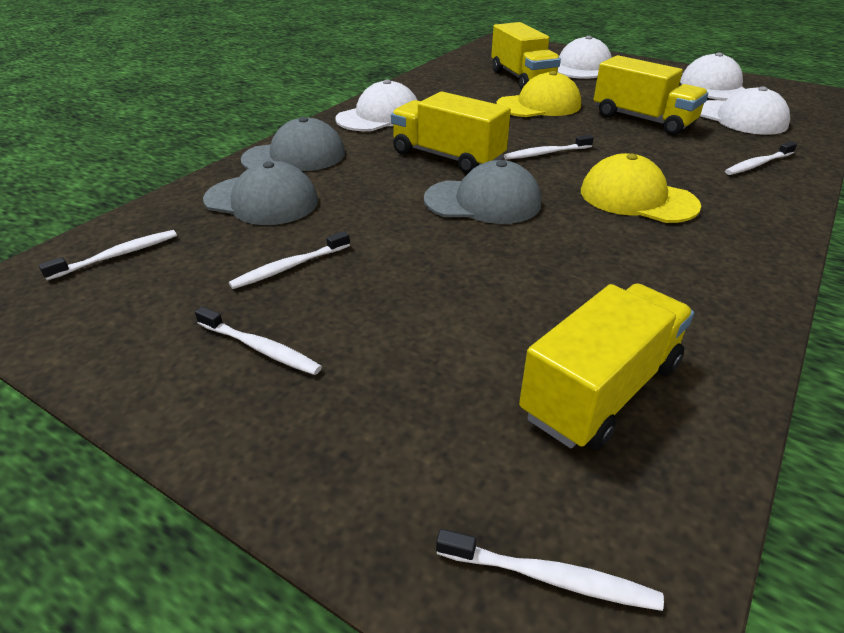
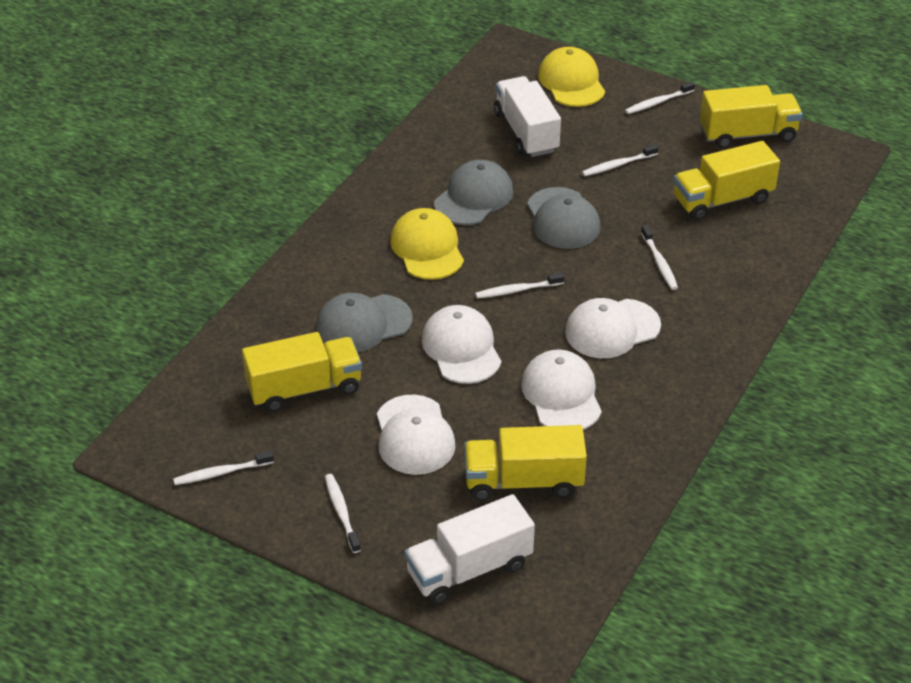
white truck: 0 -> 2

